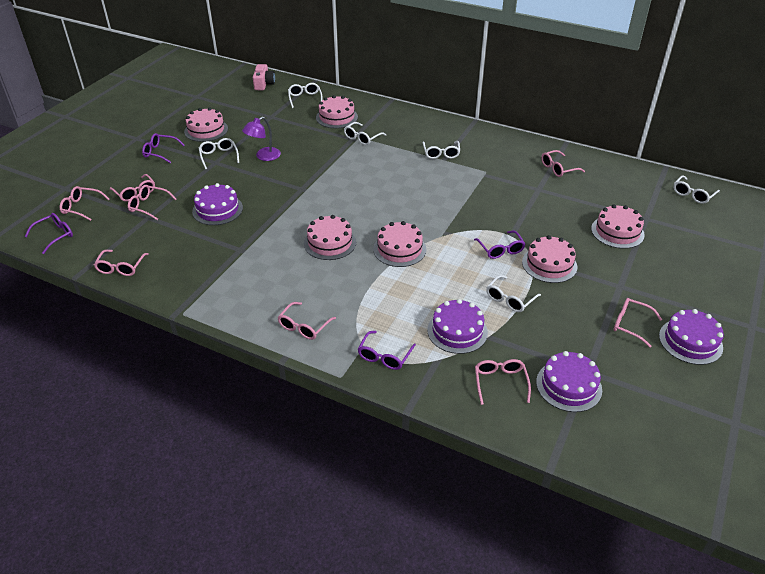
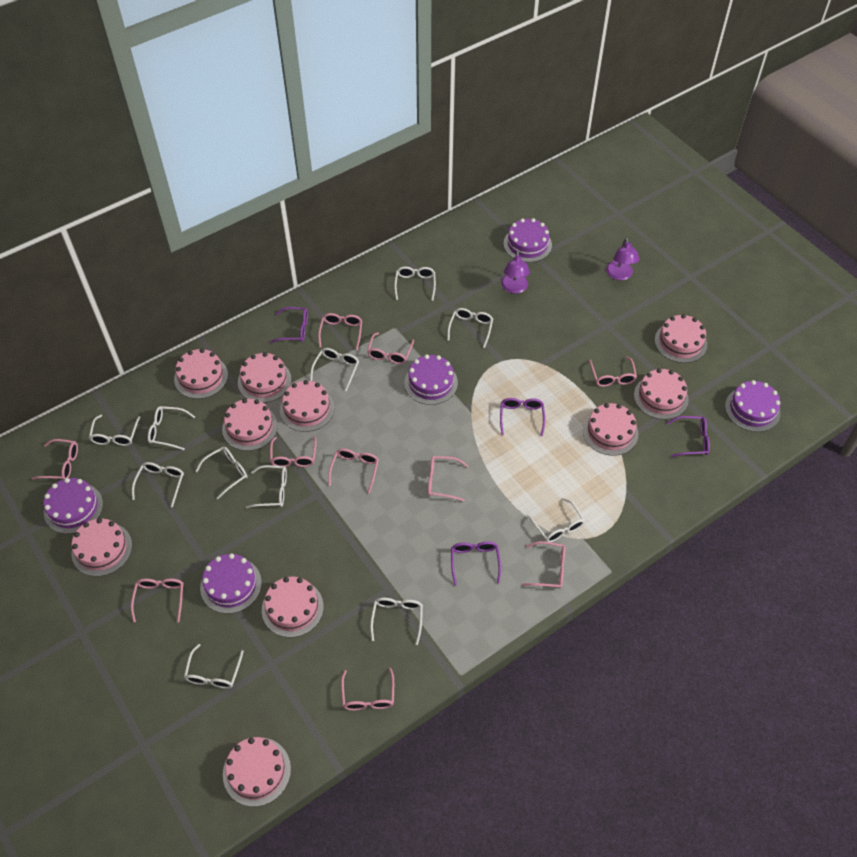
pink cake: 6 -> 10
pink camera: 1 -> 0
pink glasses: 8 -> 10
purple cake: 4 -> 5
purple lamp: 1 -> 2
white glasses: 6 -> 11

